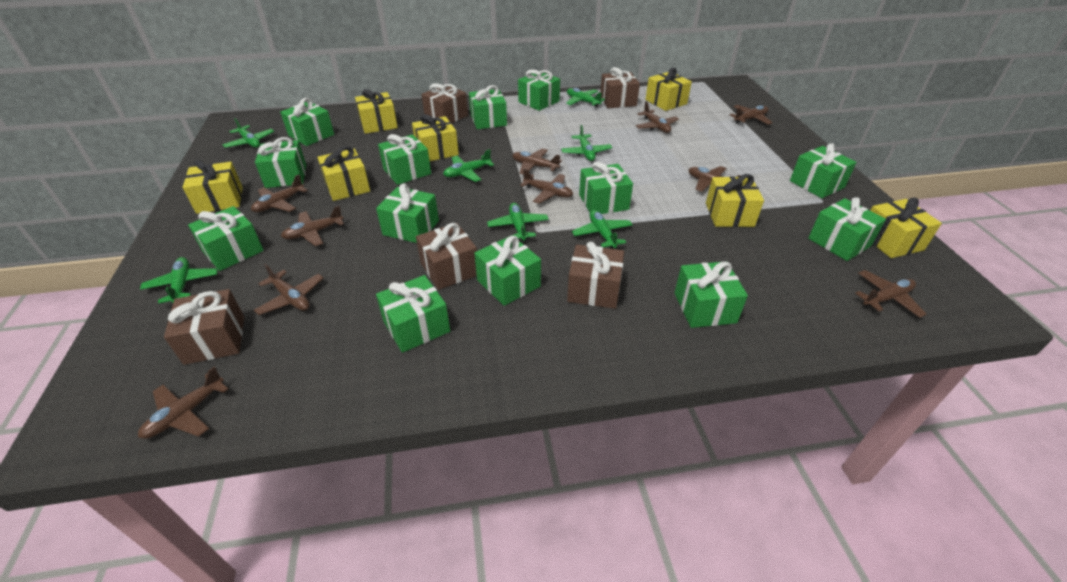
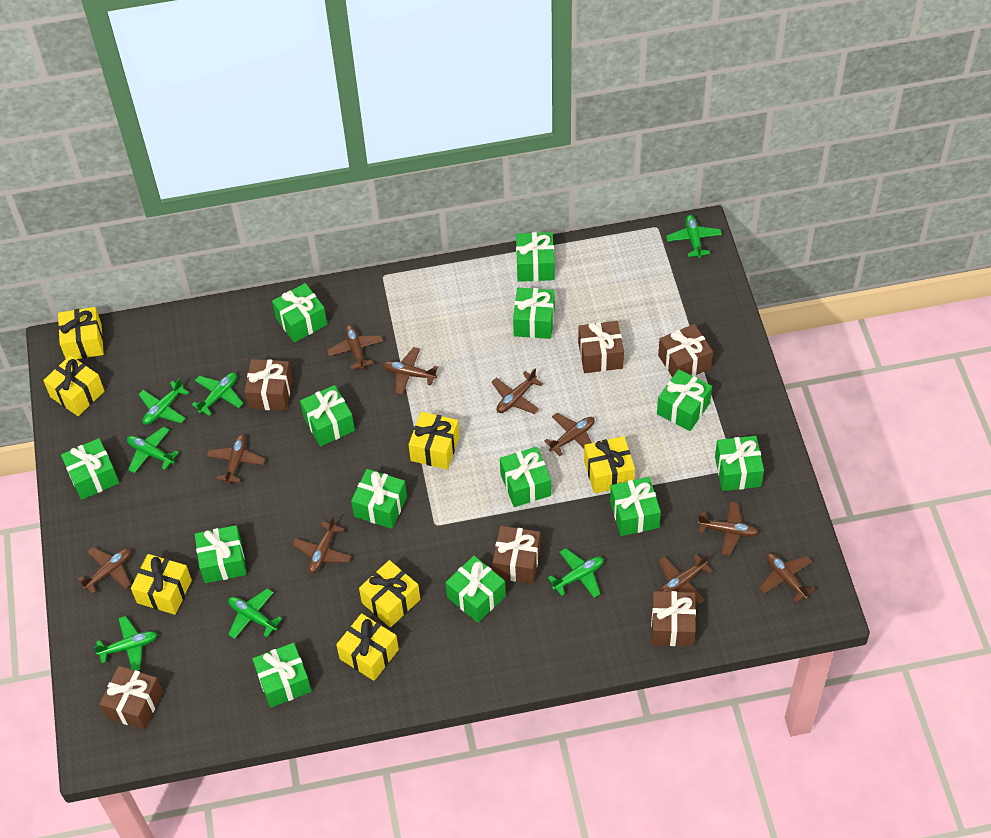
brown gift: 5 -> 6

